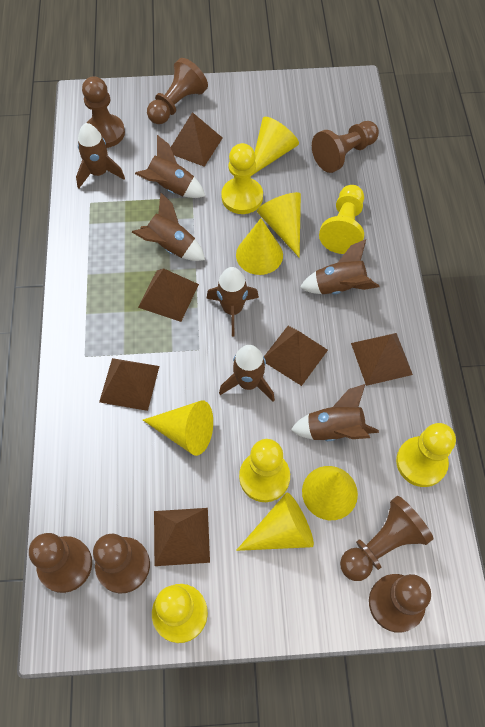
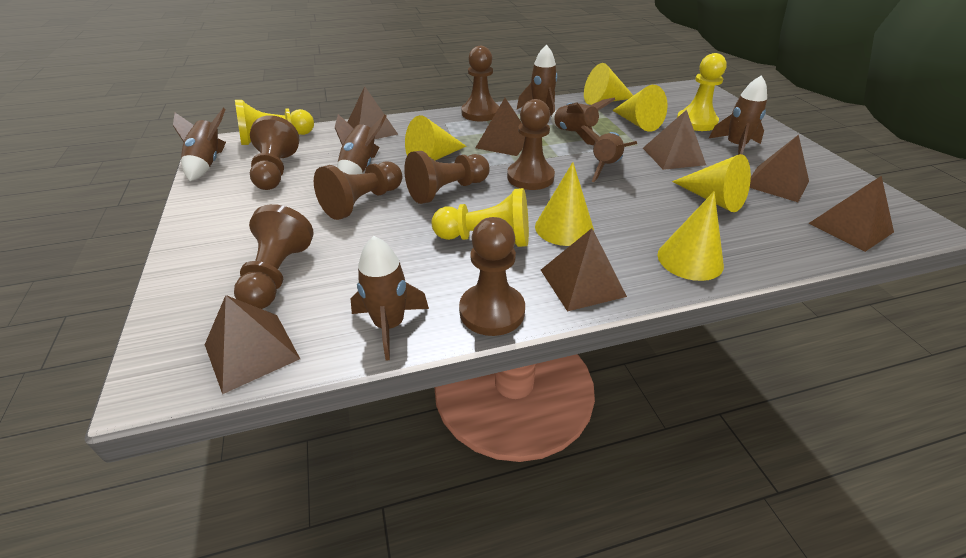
brown pyramid: 6 -> 7
yellow pawn: 5 -> 3

